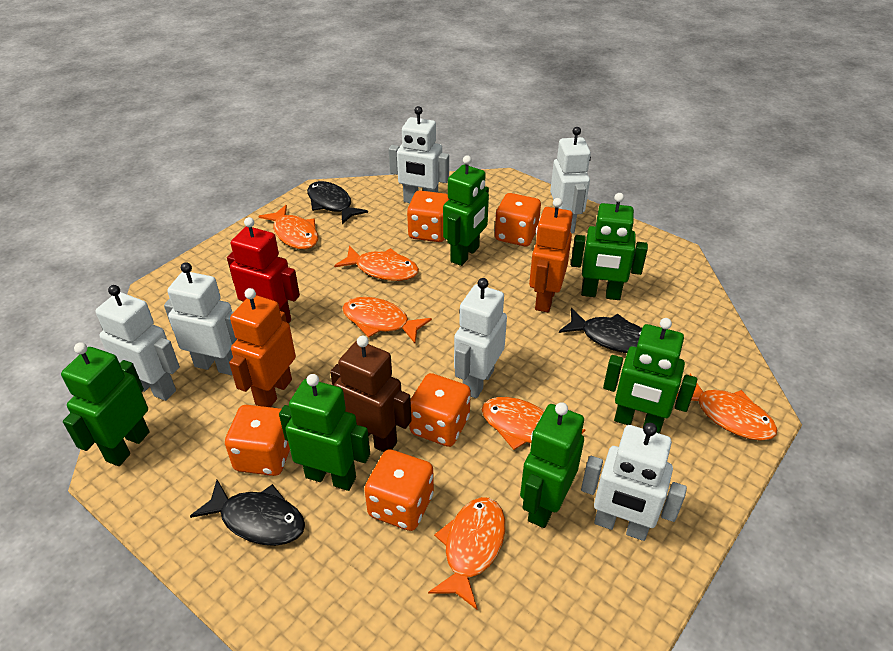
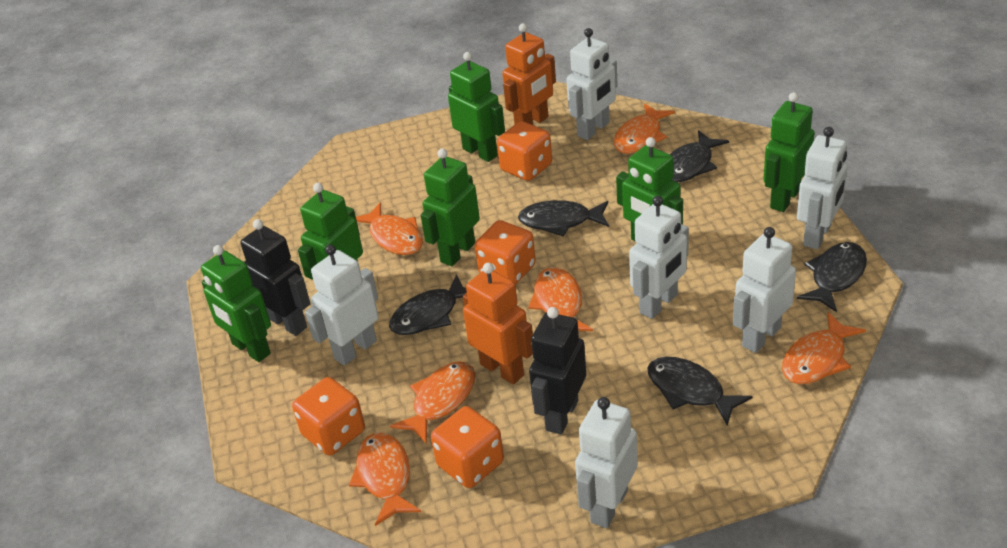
black fish: 3 -> 5
black robot: 0 -> 2
brown robot: 1 -> 0
orange dice: 5 -> 4
red robot: 1 -> 0

